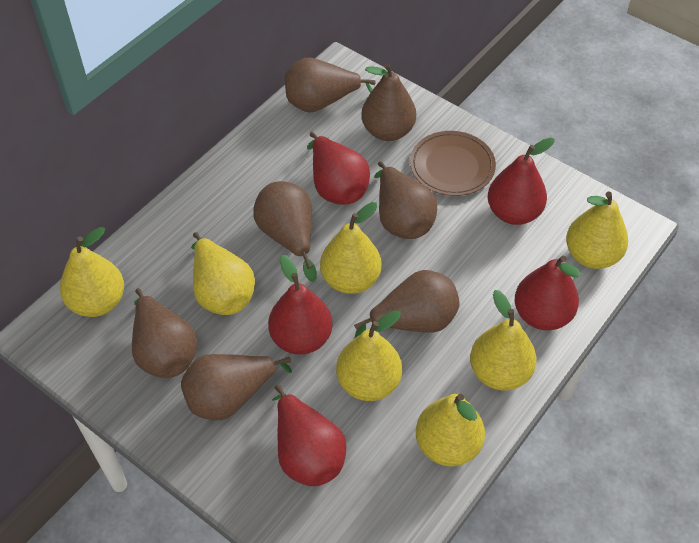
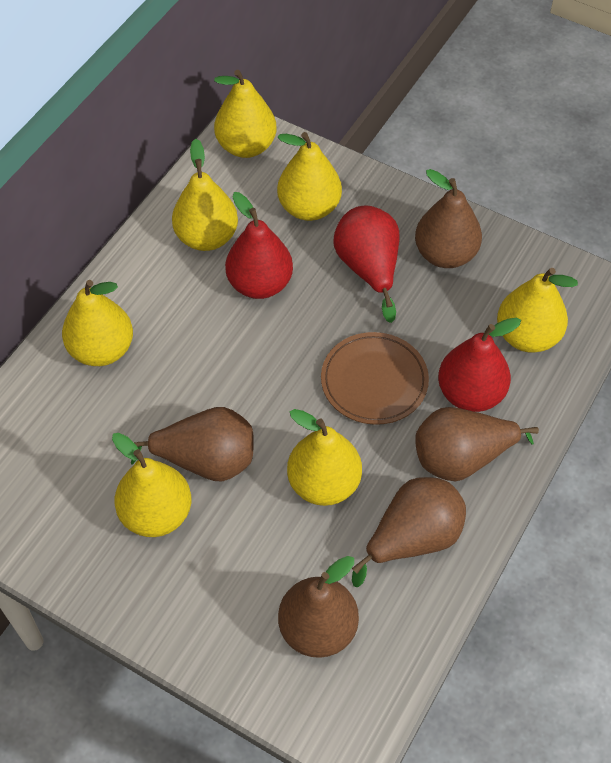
brown pear: 7 -> 5
red pear: 5 -> 3

